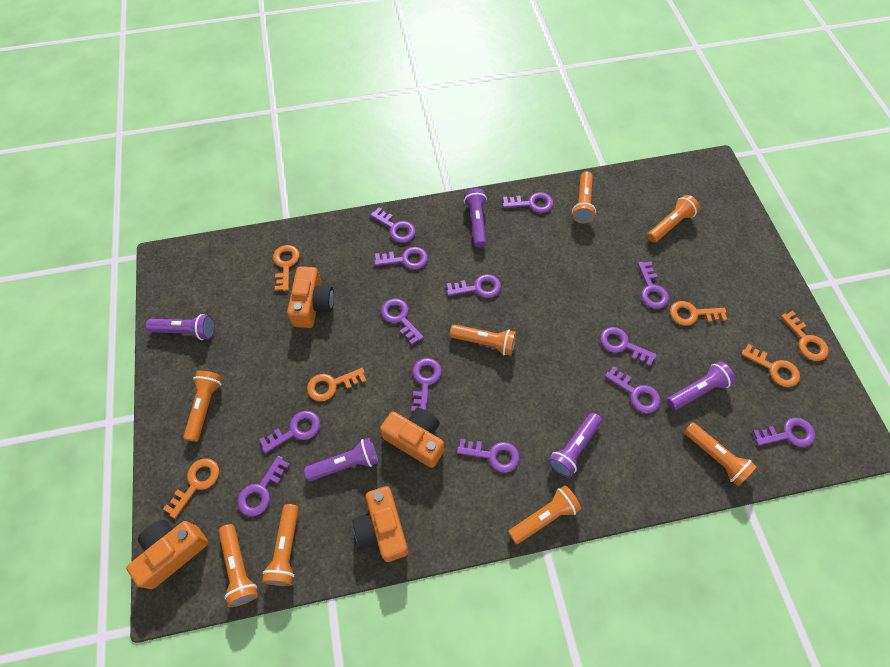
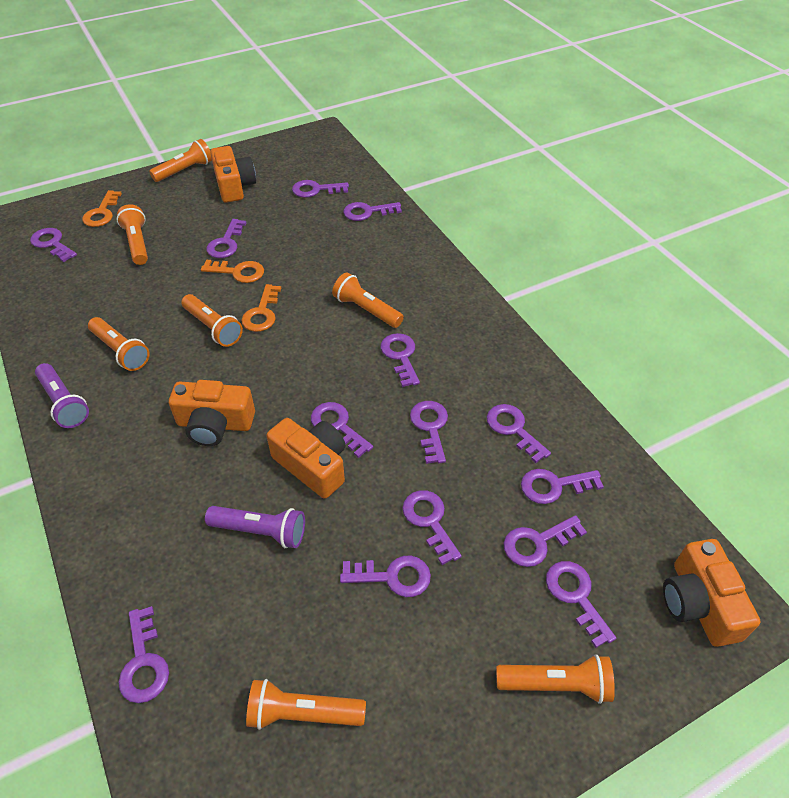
orange flashlight: 8 -> 7
orange key: 6 -> 3
purple flashlight: 5 -> 2
purple key: 13 -> 14

